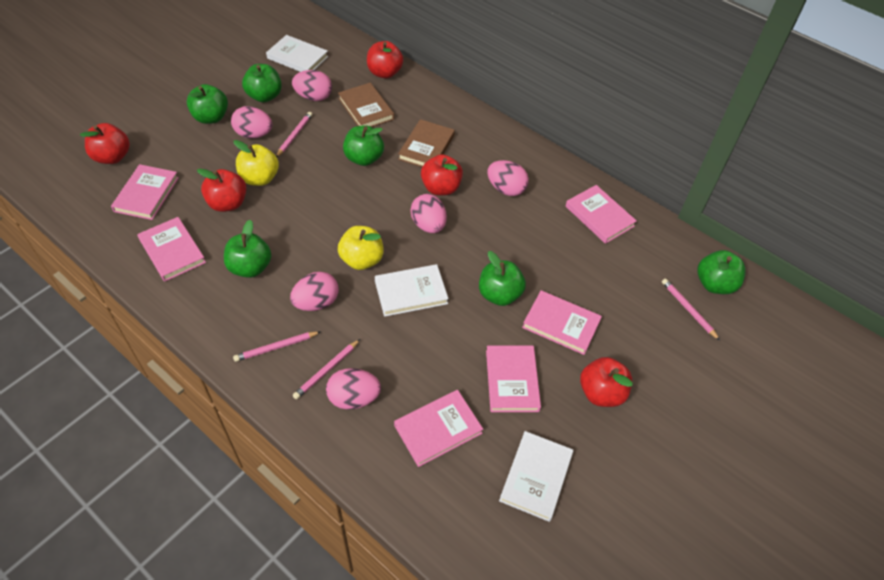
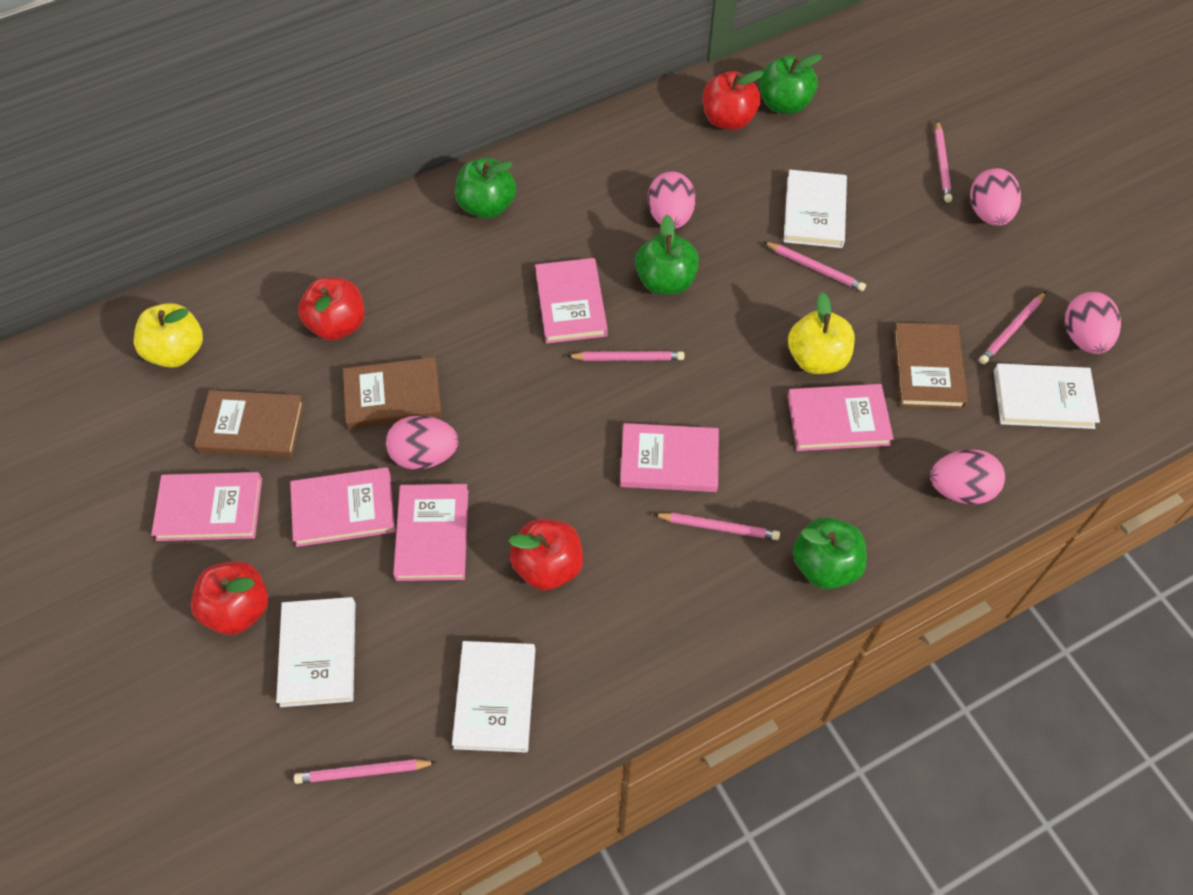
brown book: 2 -> 3
green apple: 6 -> 4
pink egg: 6 -> 5
pink pencil: 4 -> 6
red apple: 5 -> 4
white book: 3 -> 4

